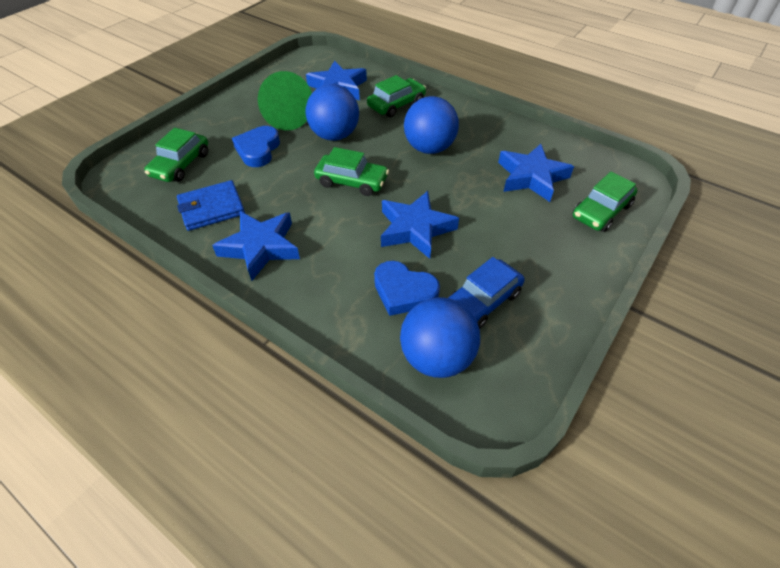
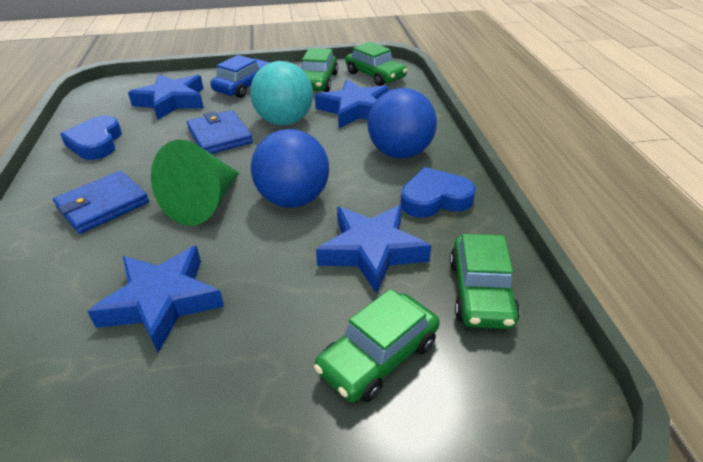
blue ball: 3 -> 2
blue wallet: 1 -> 2
turquoise ball: 0 -> 1

